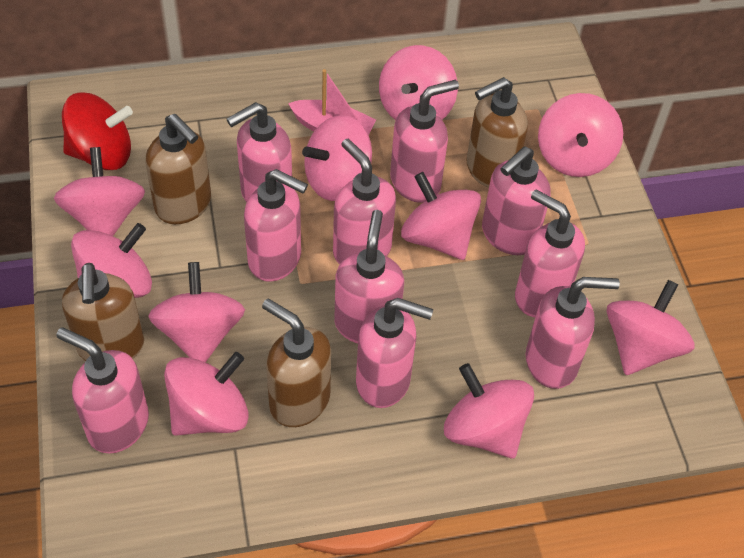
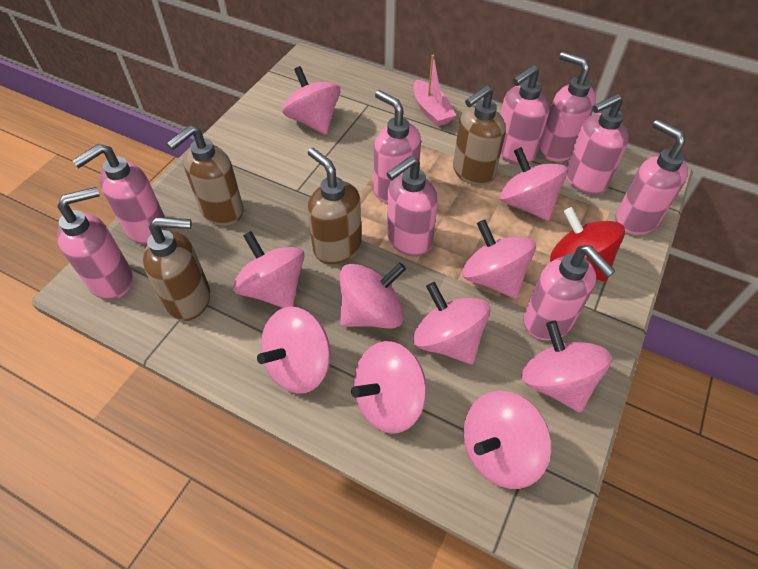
pink soap dispenser: 10 -> 9

